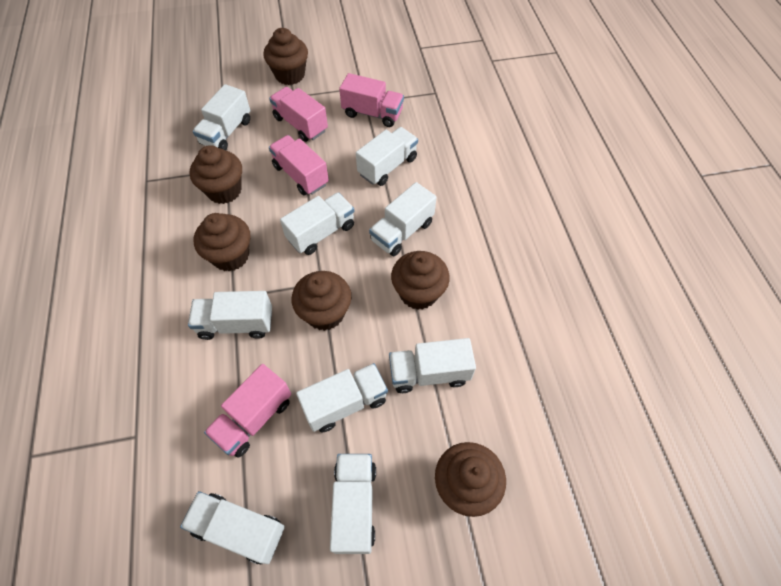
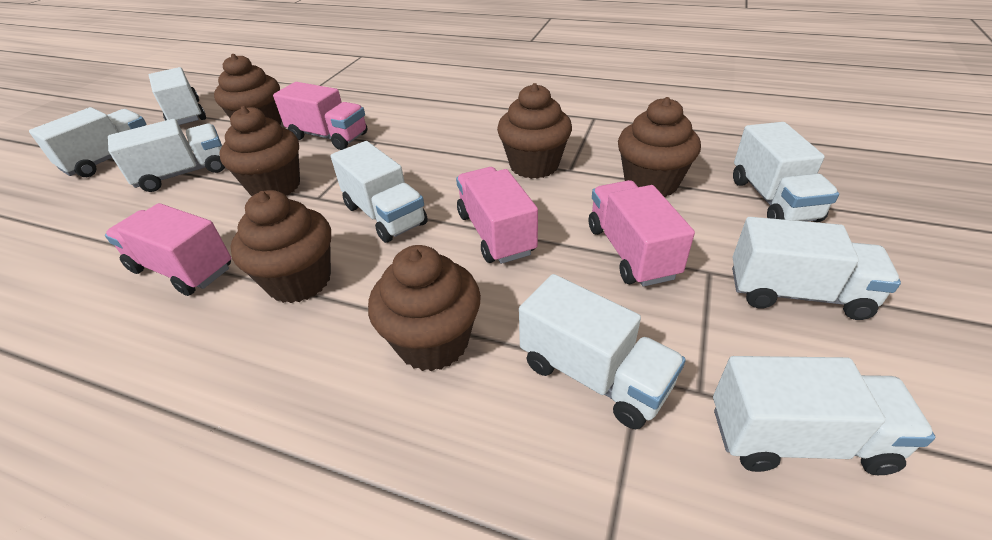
white truck: 9 -> 8

